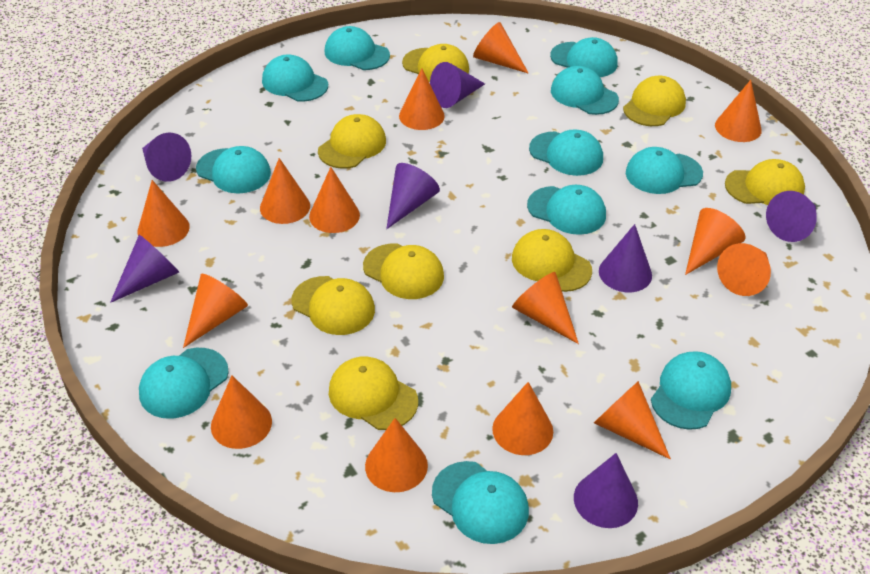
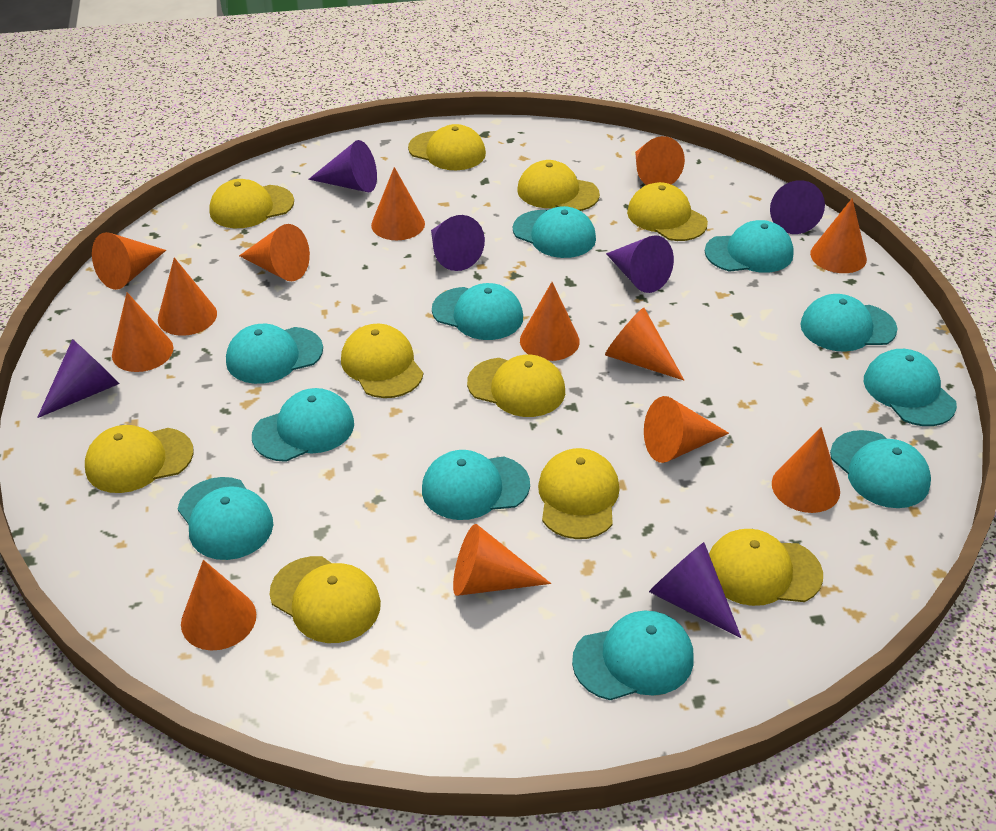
orange cone: 14 -> 13
purple cone: 7 -> 6
yellow cap: 8 -> 10

